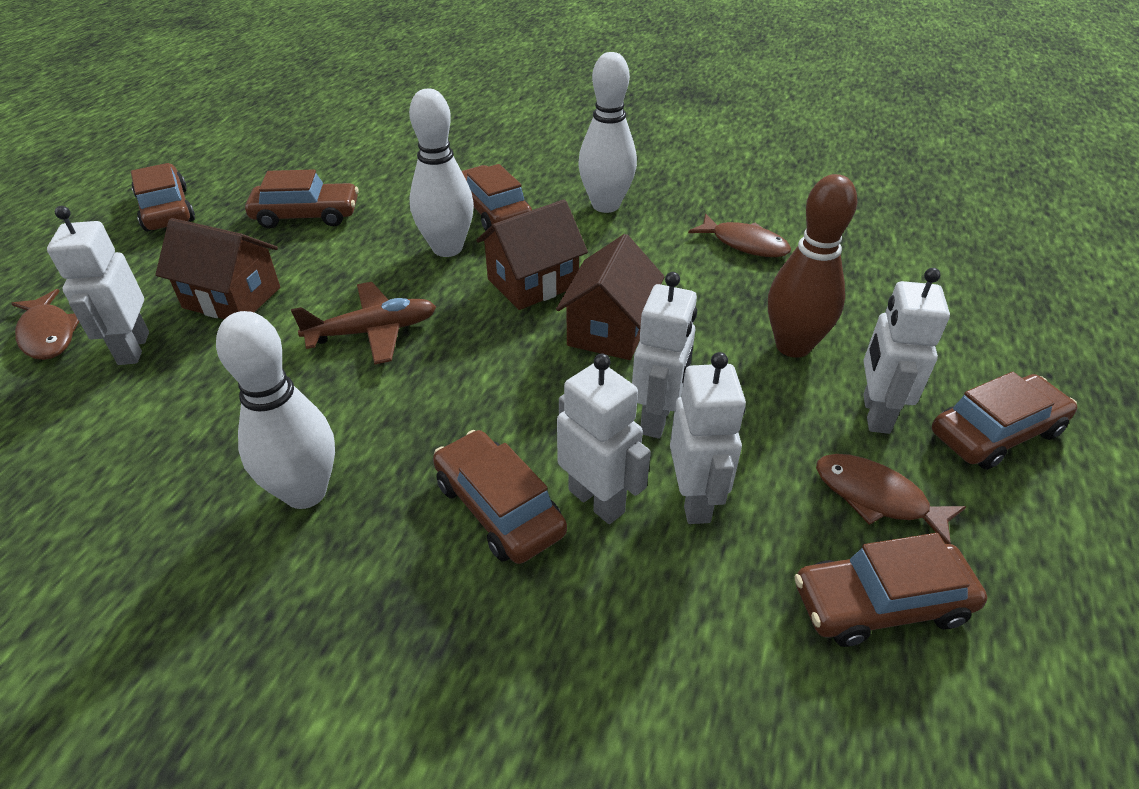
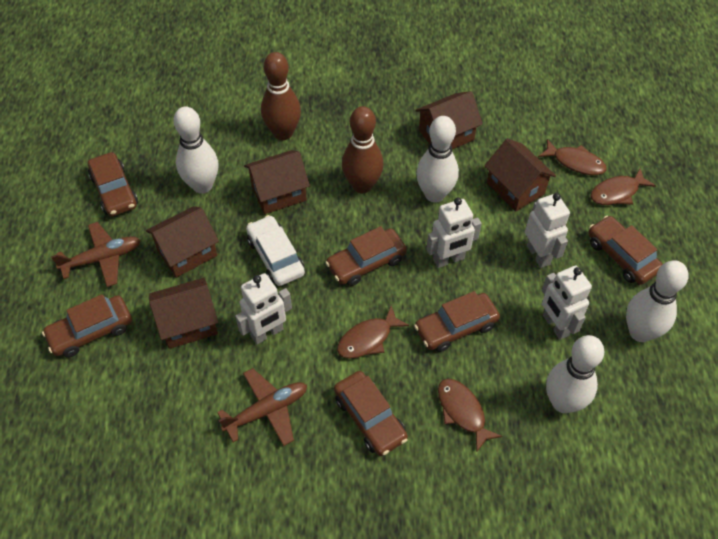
brown bowling pin: 1 -> 2
brown fish: 3 -> 4
brown house: 3 -> 5
brown plane: 1 -> 2
white bowling pin: 3 -> 4
white car: 0 -> 1
white robot: 5 -> 4

